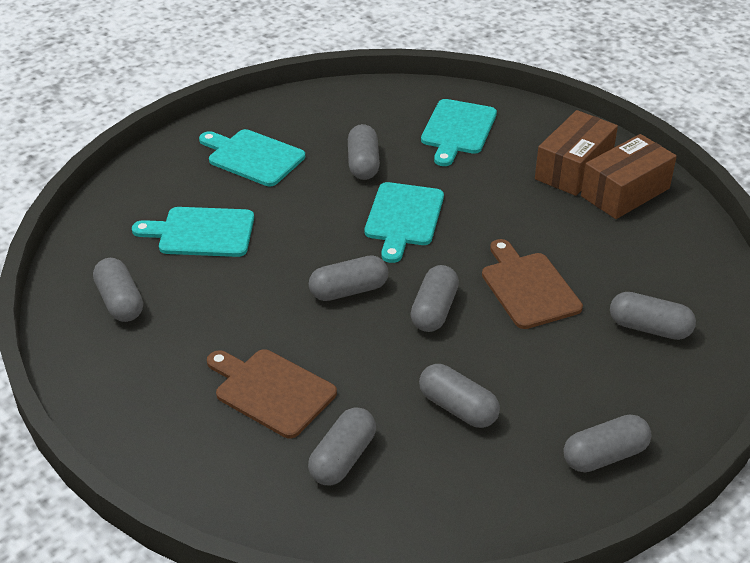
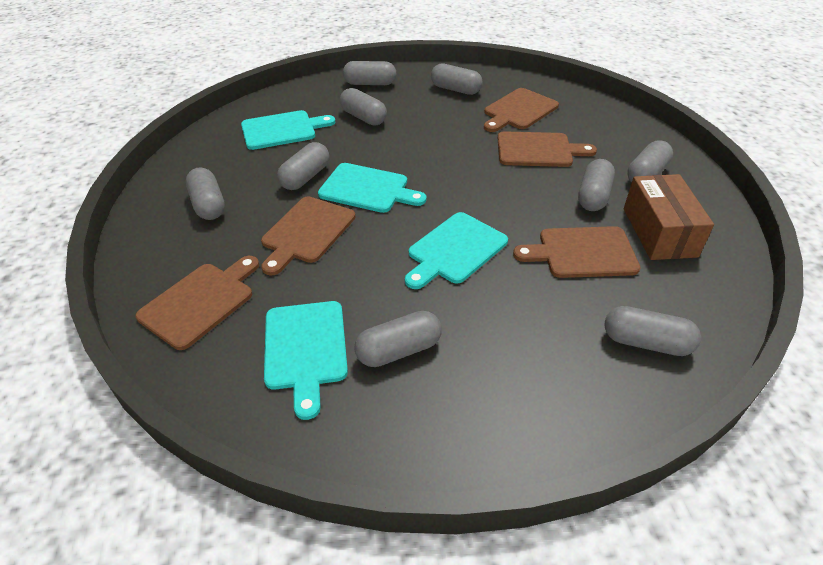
brown box: 2 -> 1
brown cutting board: 2 -> 5
grey capsule: 8 -> 9

